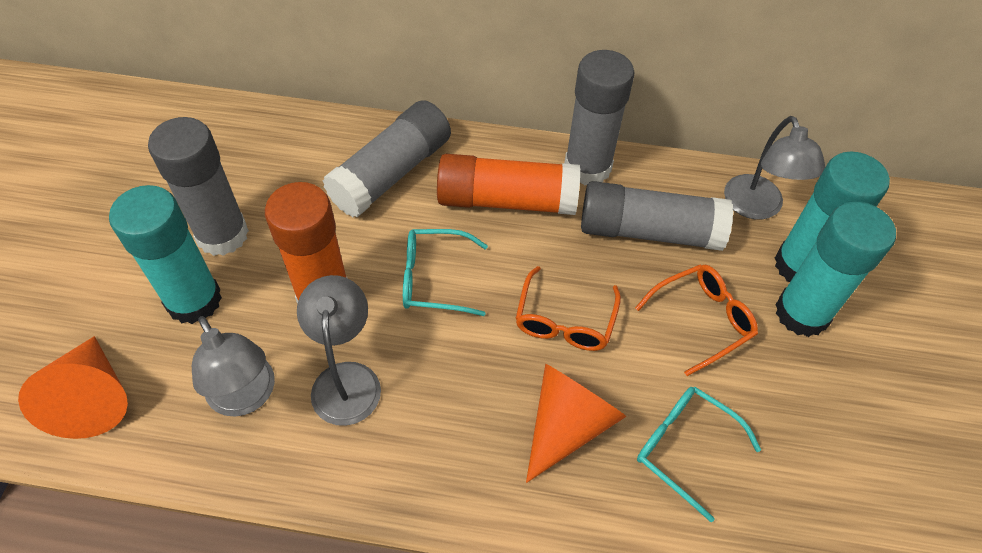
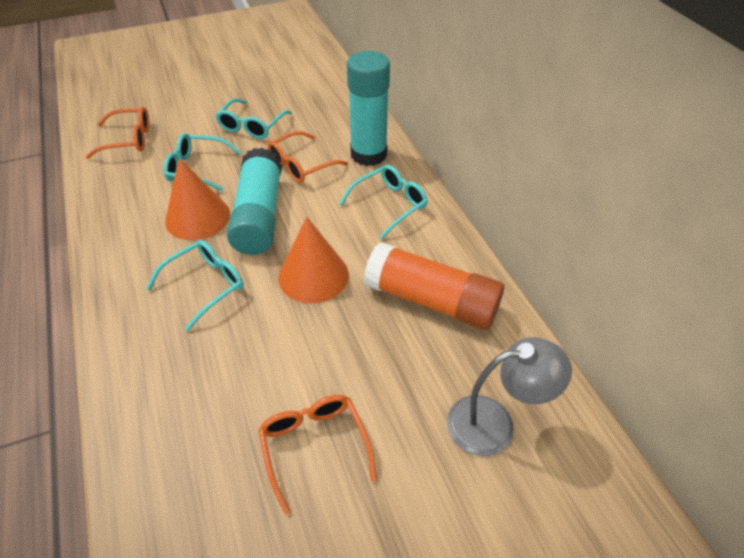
grey glue stick: 4 -> 0
grey lamp: 3 -> 1
orange glasses: 2 -> 3
orange glue stick: 2 -> 1
turquoise glasses: 2 -> 4
turquoise glue stick: 3 -> 2

